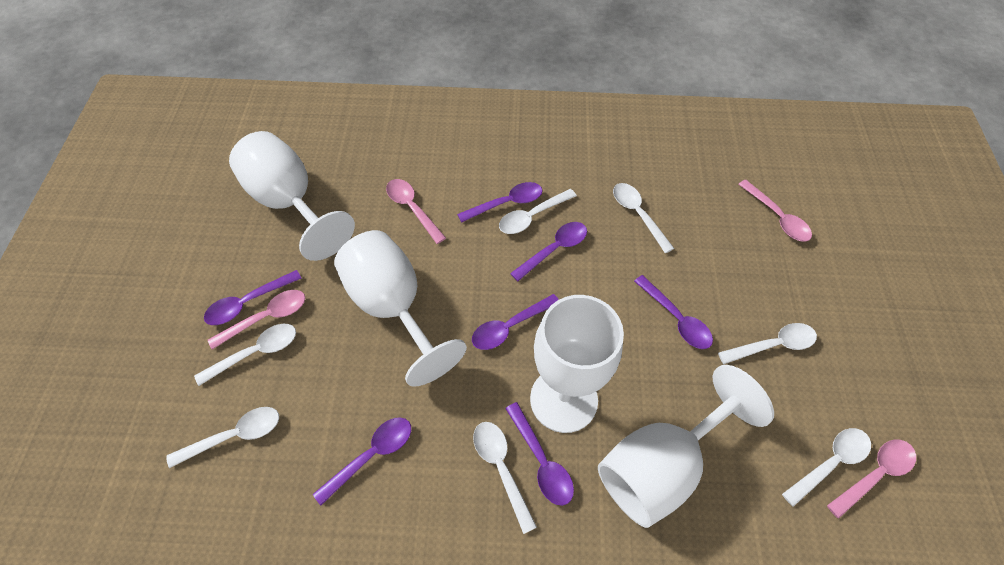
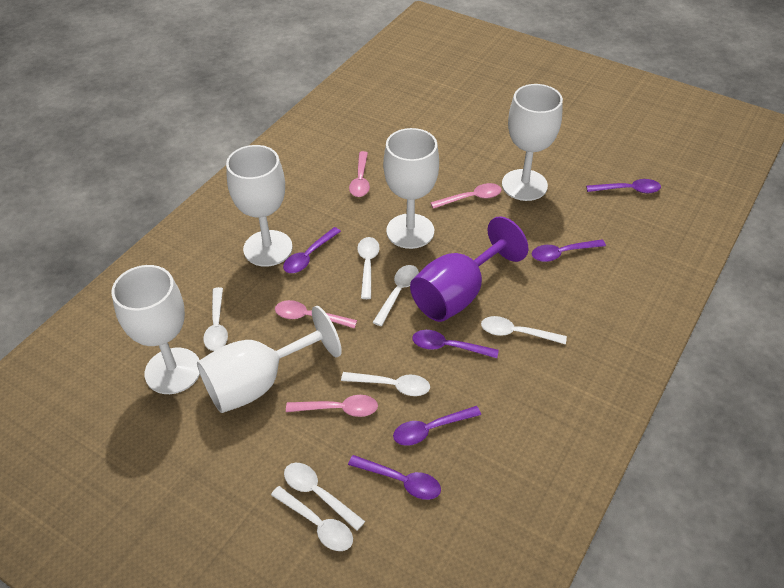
purple goblet: 0 -> 1
purple spoon: 7 -> 6
white goblet: 4 -> 5

